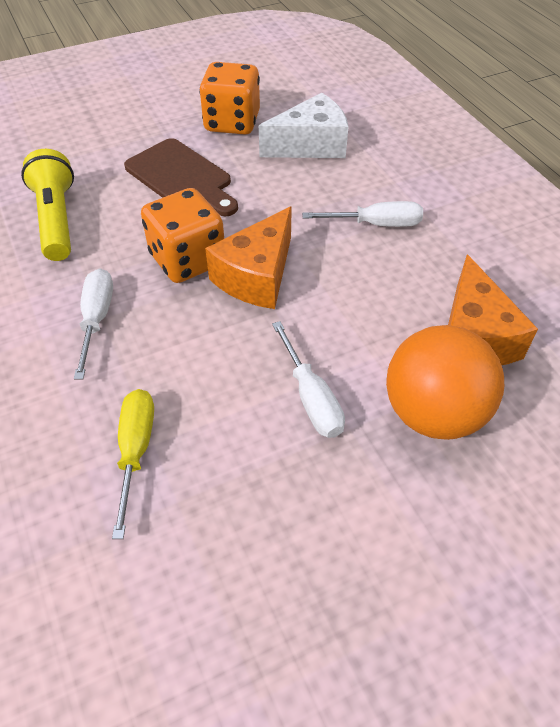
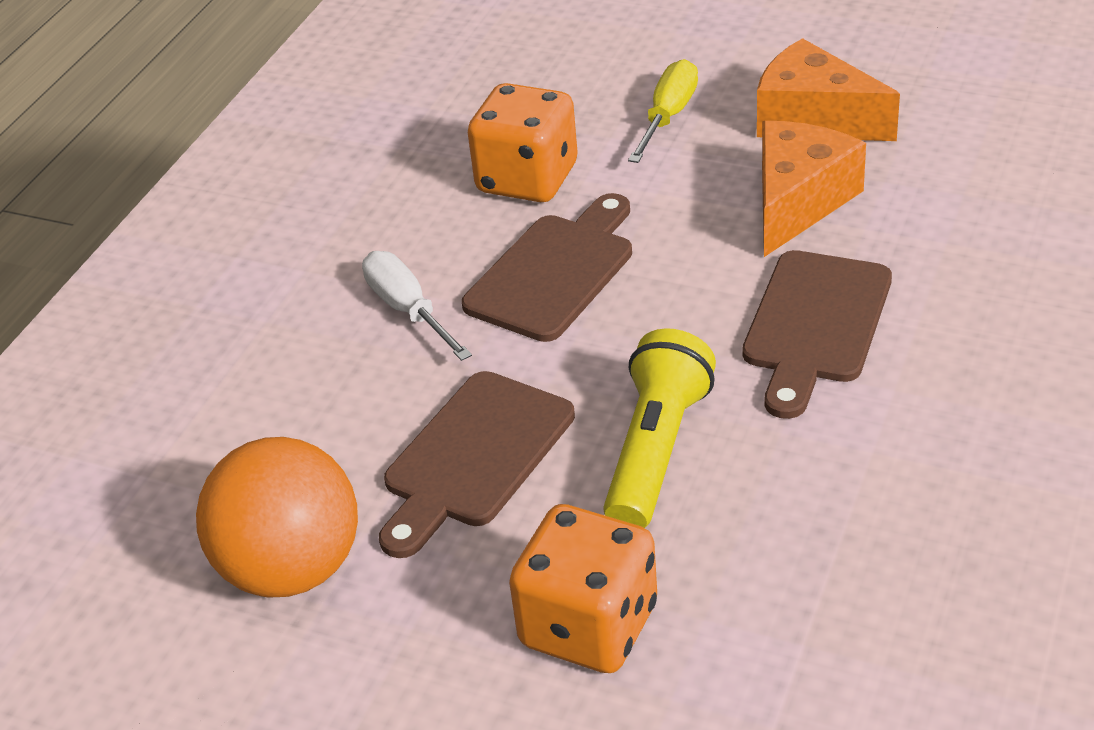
brown cutting board: 1 -> 3
white cheese: 1 -> 0
white screwdriver: 3 -> 1

